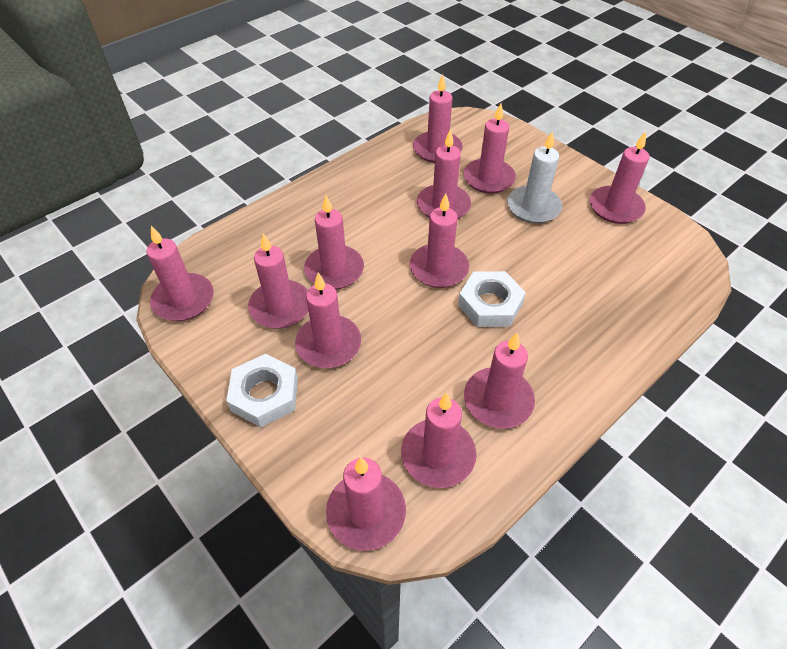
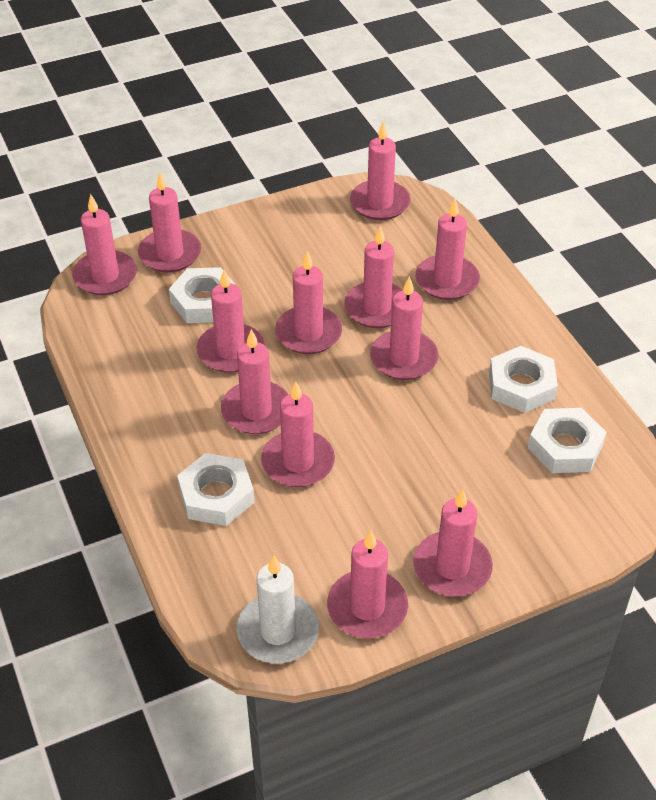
white nut: 2 -> 4

